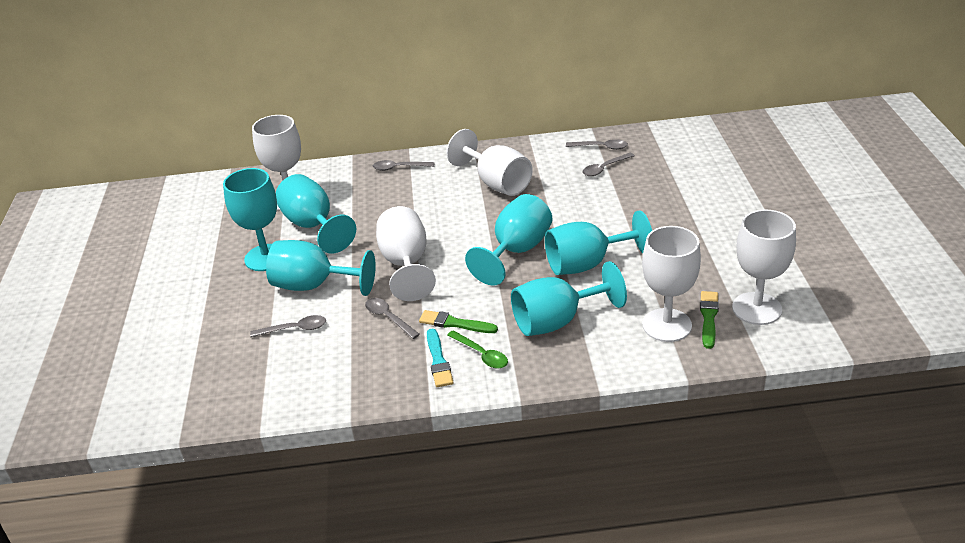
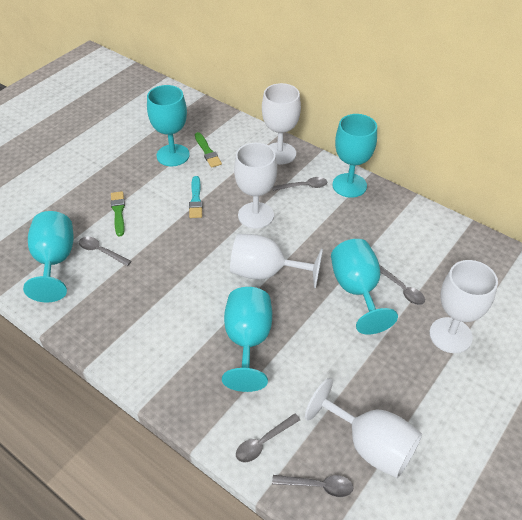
green spoon: 1 -> 0
turquoise goblet: 6 -> 5

